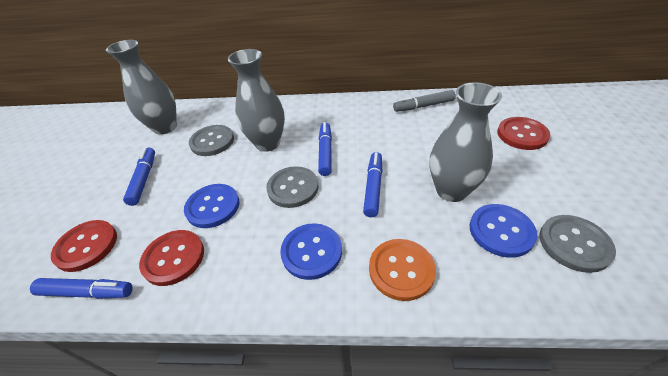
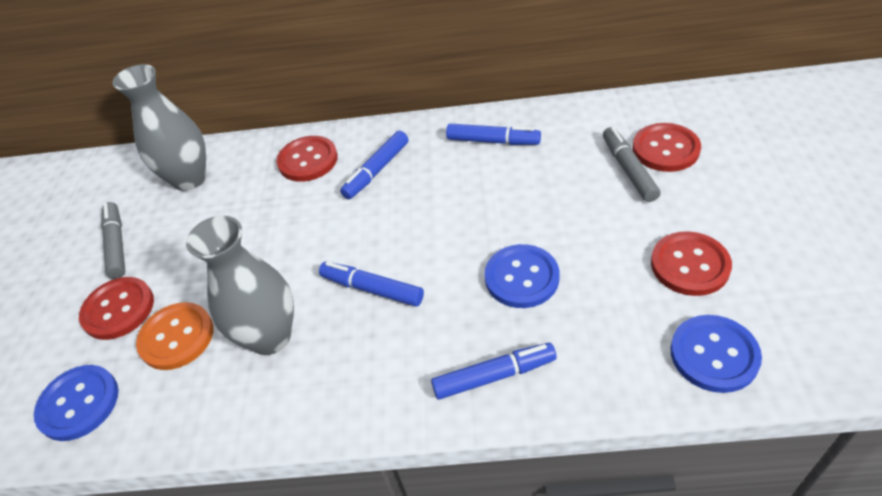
grey button: 3 -> 0
grey marker: 1 -> 2
grey vase: 3 -> 2
red button: 3 -> 4

